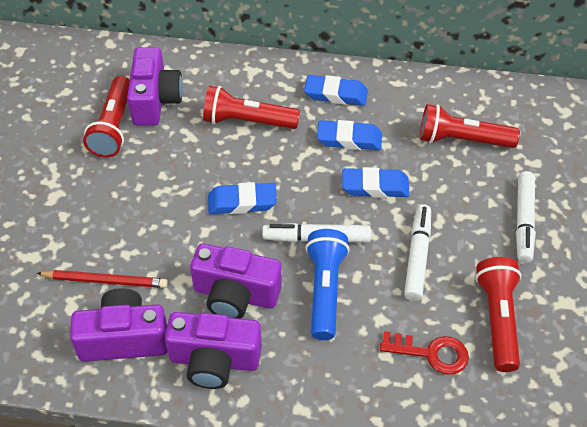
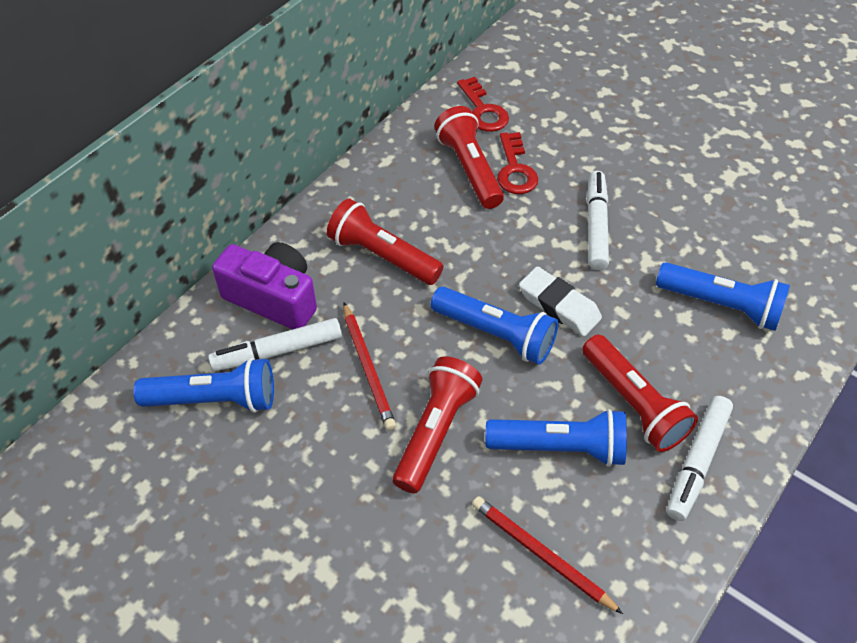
blue eraser: 4 -> 0
blue flashlight: 1 -> 4
purple camera: 4 -> 1
red key: 1 -> 2
red pencil: 1 -> 2
white eraser: 0 -> 1

